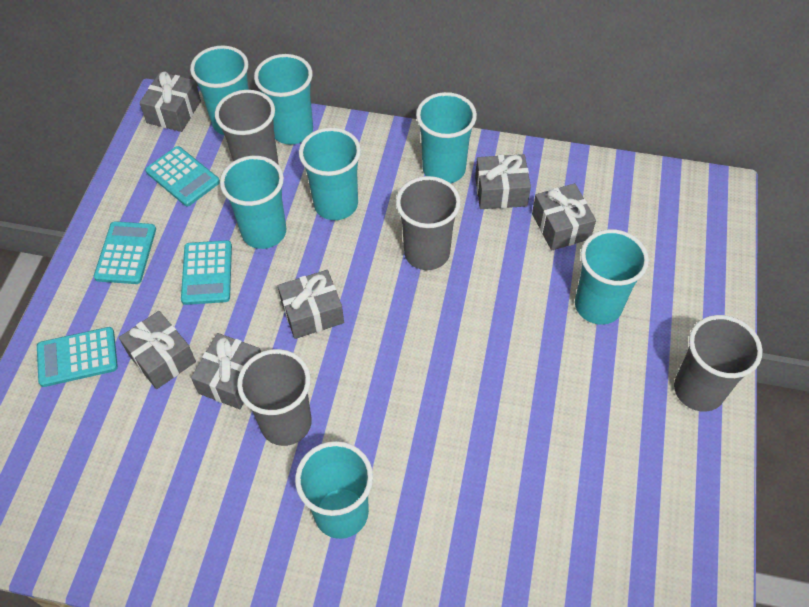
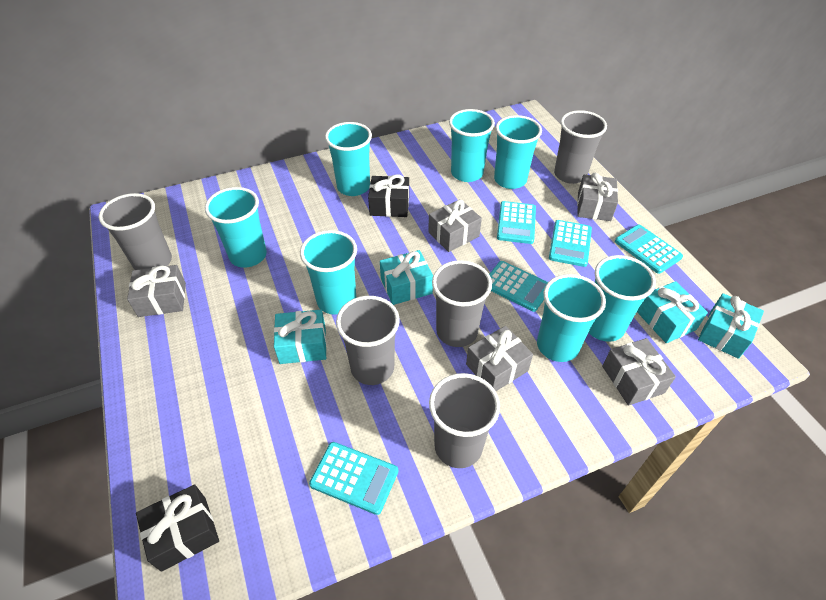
black gift: 0 -> 2
grey cup: 4 -> 5
grey gift: 6 -> 5
turquoise calculator: 4 -> 5
turquoise gift: 0 -> 4

